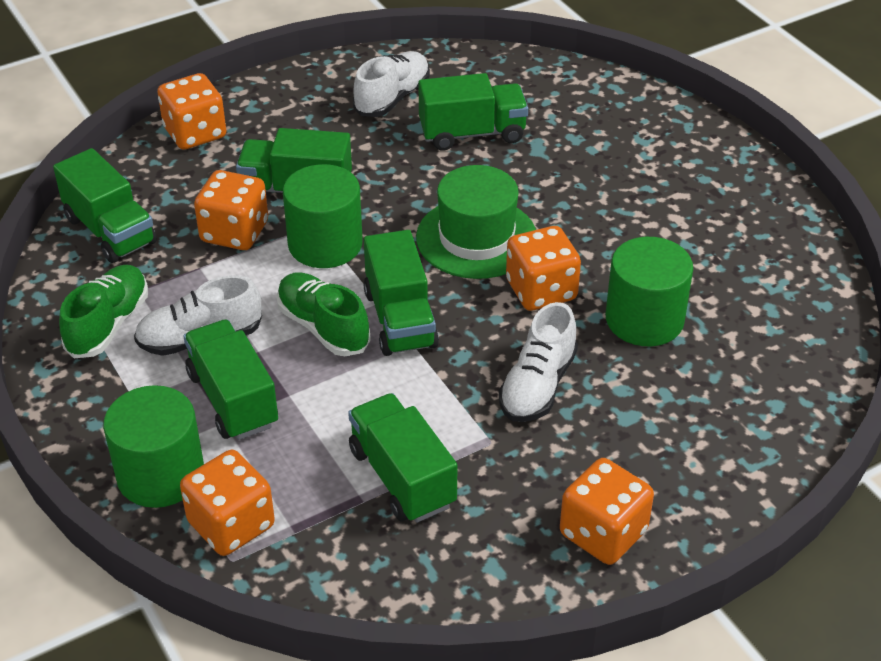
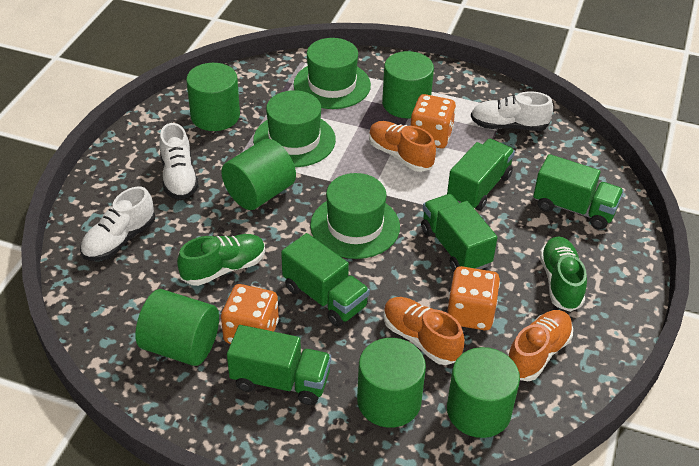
green cylinder: 3 -> 6
green hat: 1 -> 3
green truck: 6 -> 5
orange dice: 5 -> 3
orange shoe: 0 -> 3

